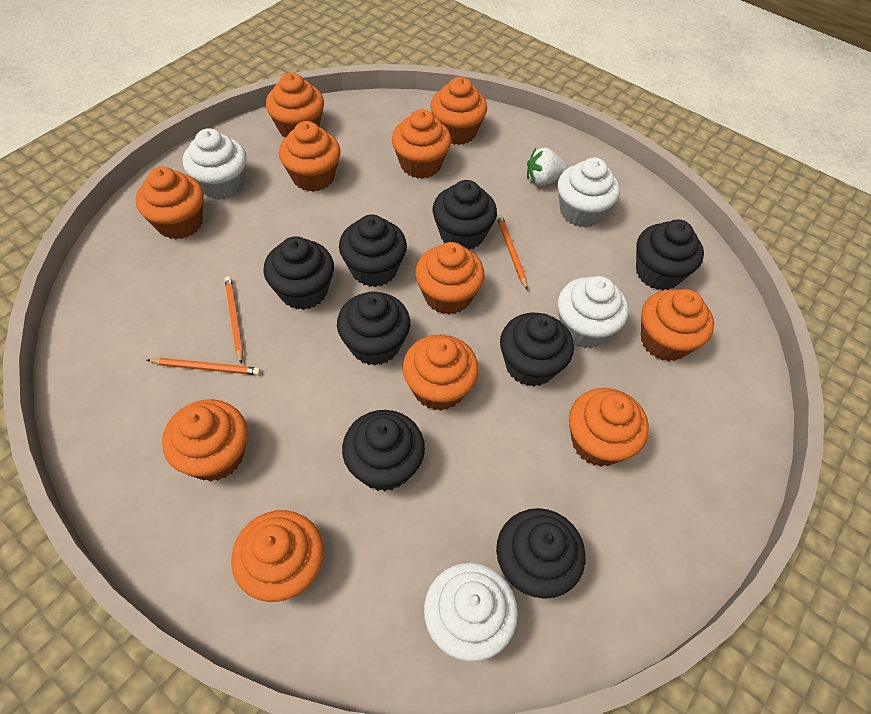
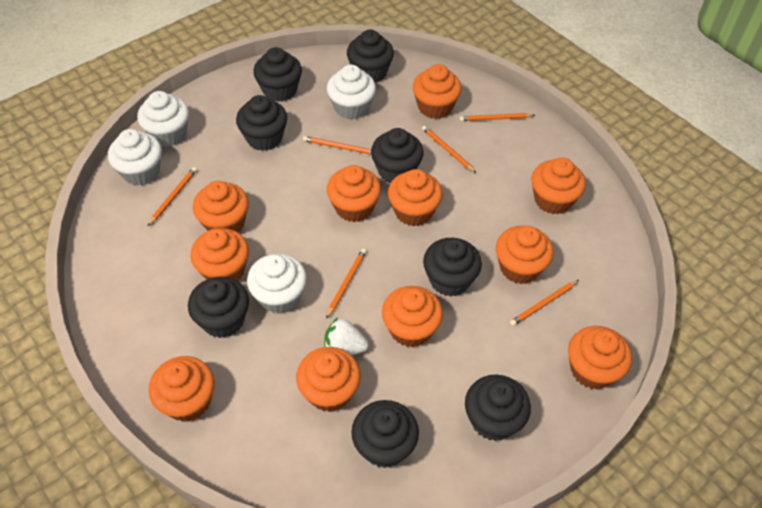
orange pencil: 3 -> 6

